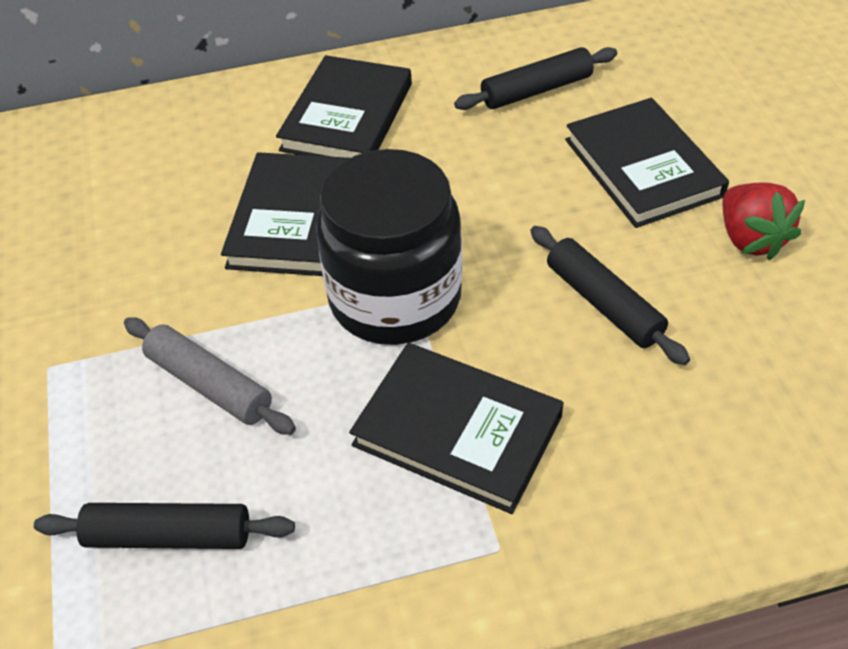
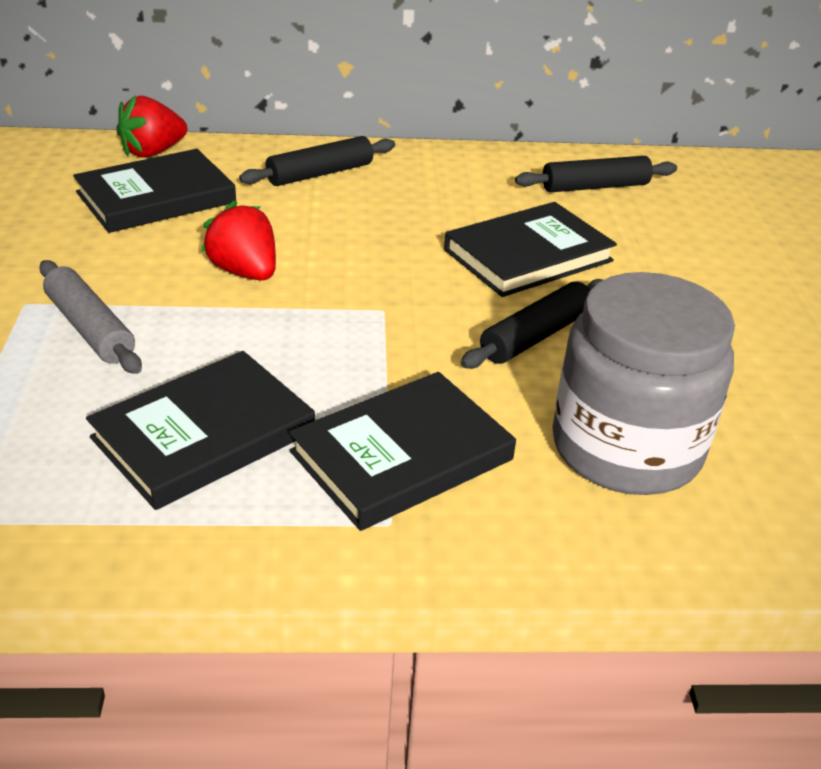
black jar: 1 -> 0
grey jar: 0 -> 1
red strawberry: 1 -> 2

